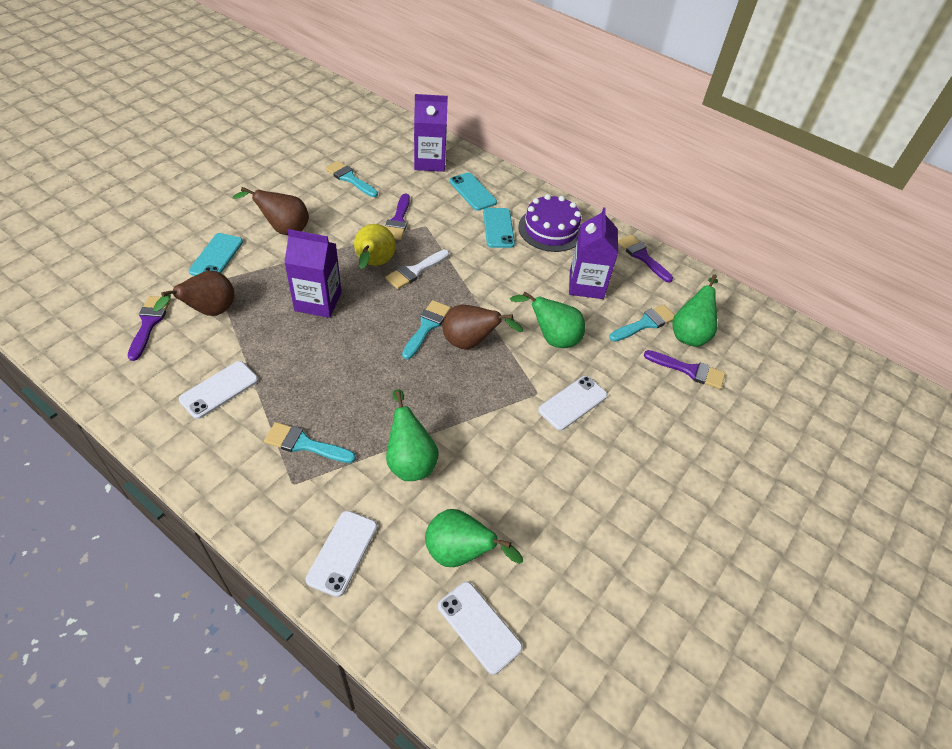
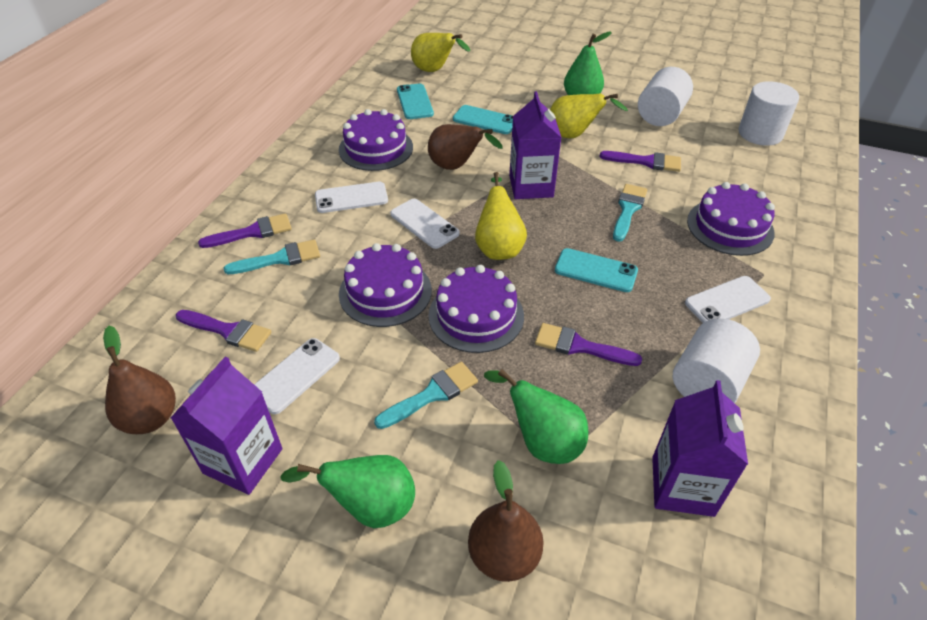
green pear: 4 -> 3
purple cake: 1 -> 4
turquoise brush: 4 -> 3
white brush: 1 -> 0
white cylinder: 0 -> 3
yellow pear: 1 -> 3

